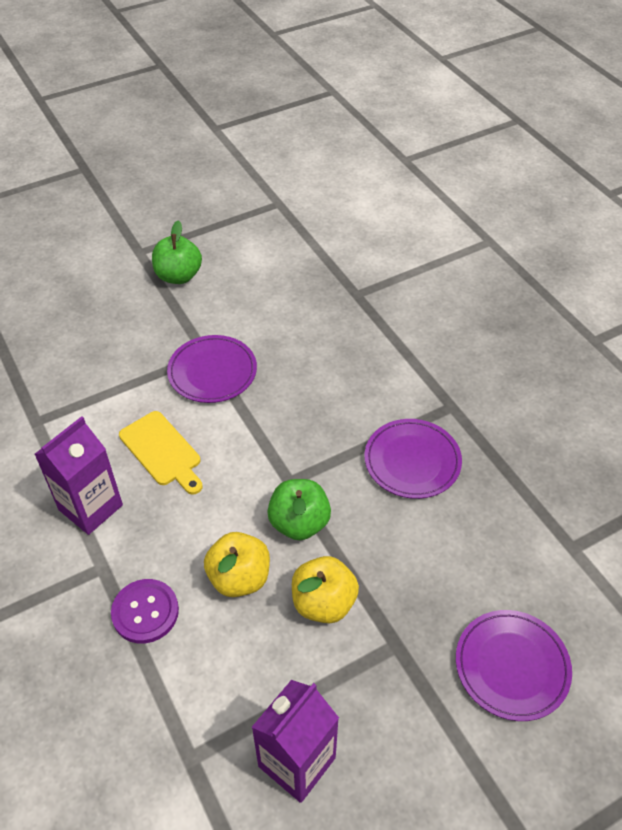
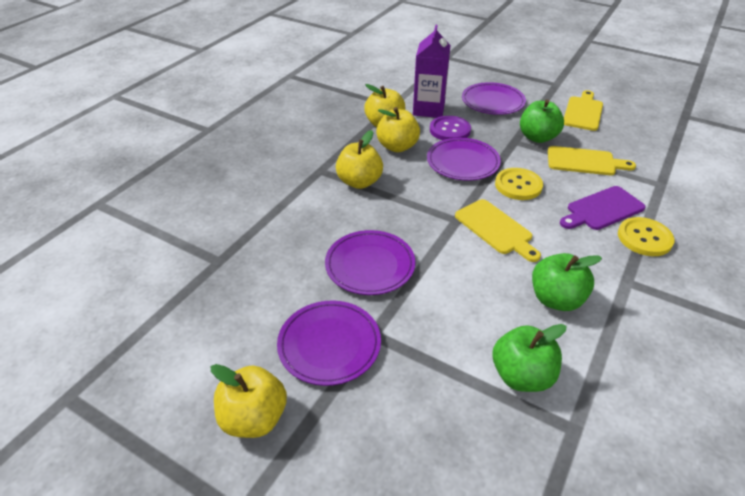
green apple: 2 -> 3
purple carton: 2 -> 1
purple cutting board: 0 -> 1
purple plate: 3 -> 4
yellow apple: 2 -> 4
yellow button: 0 -> 2
yellow cutting board: 1 -> 3

